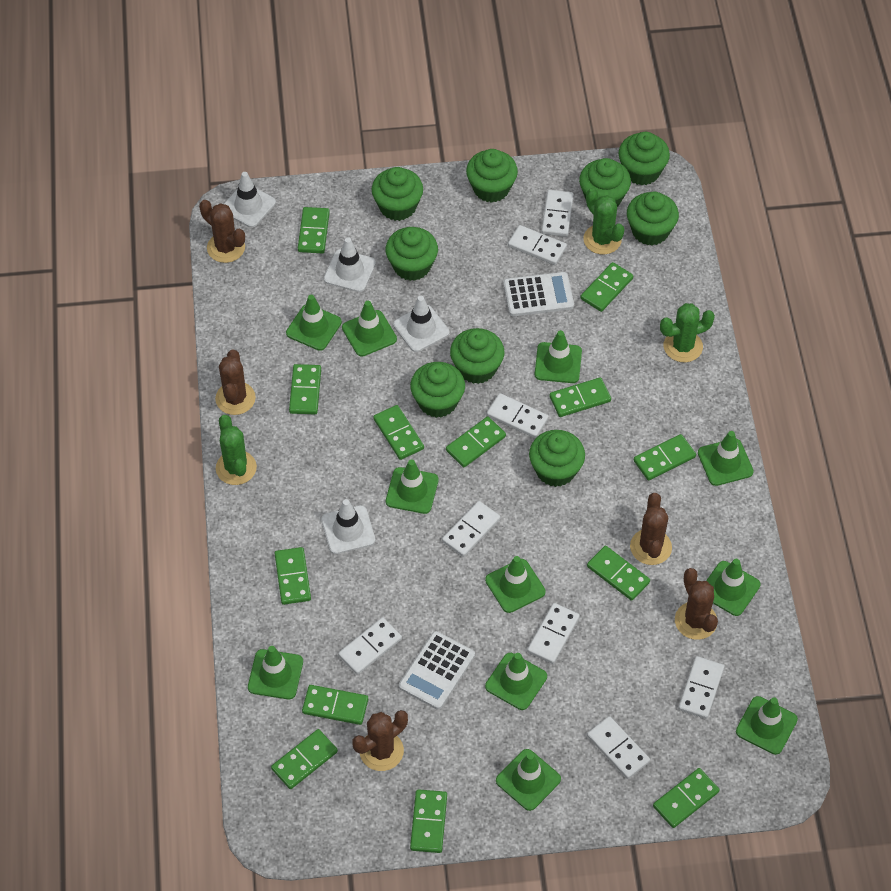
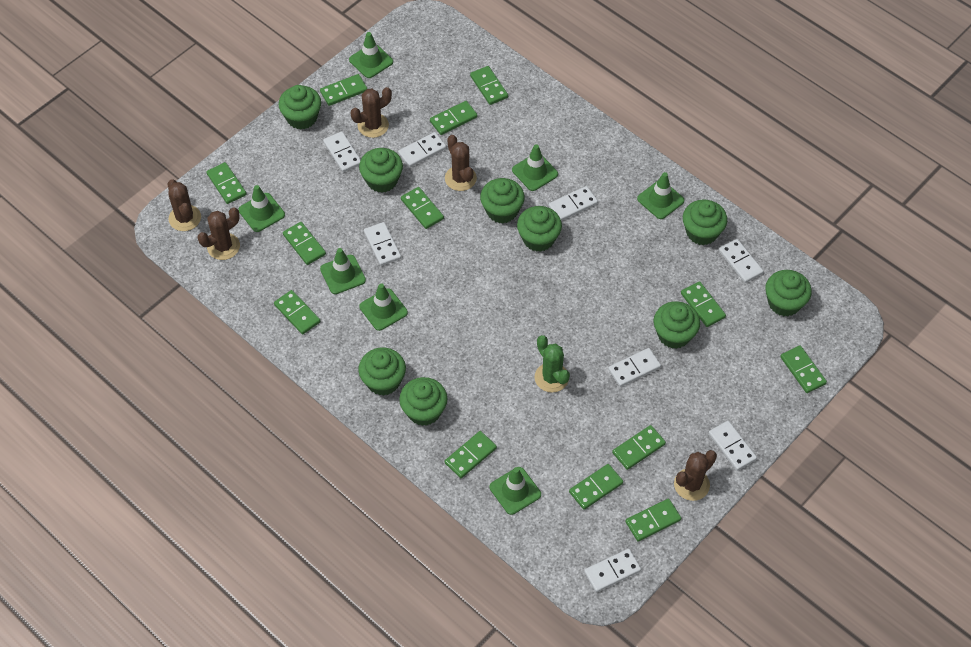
green cactus: 3 -> 1
green traffic cone: 11 -> 7
white calculator: 2 -> 0
white traffic cone: 4 -> 0

